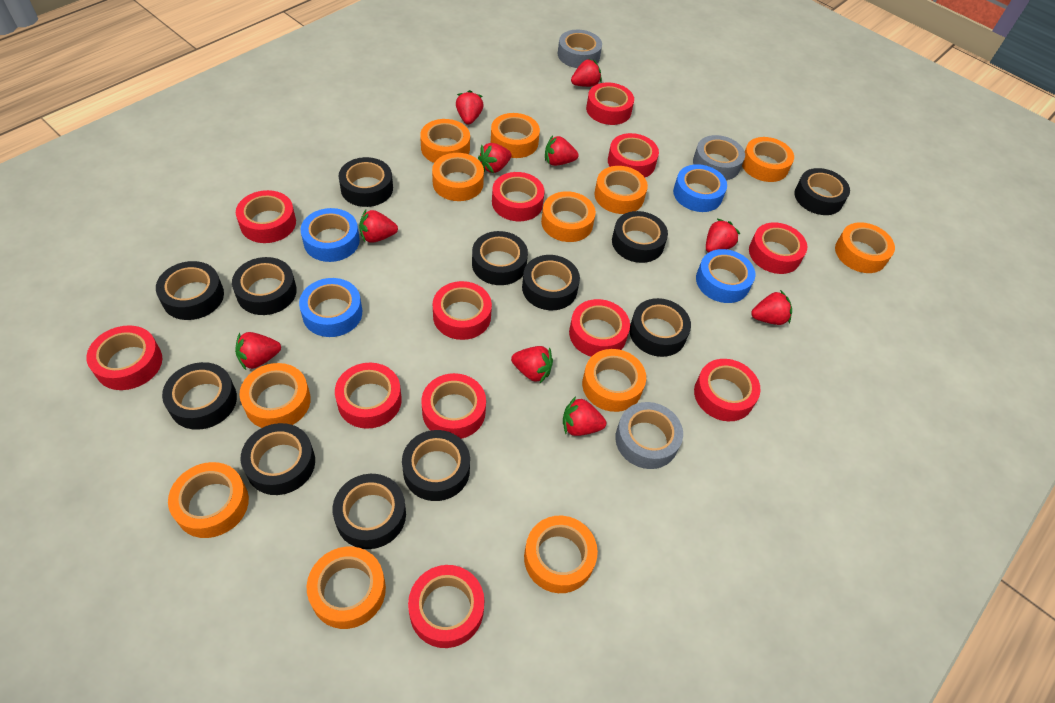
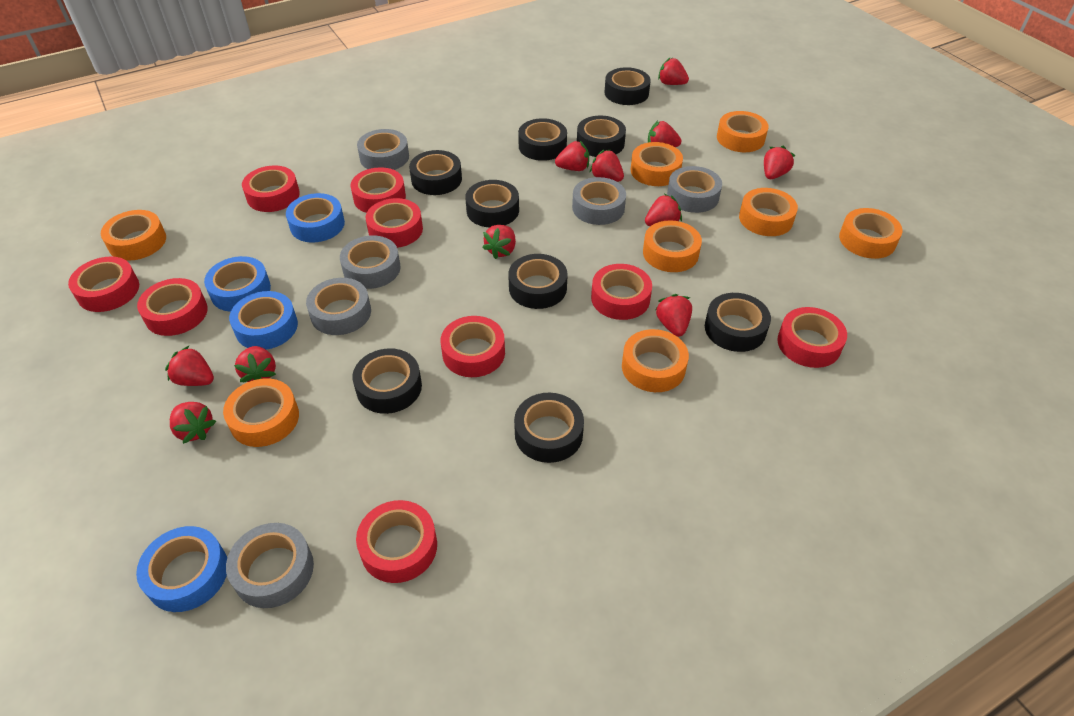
black tape: 12 -> 9
grey tape: 3 -> 6
orange tape: 12 -> 8
red strawberry: 10 -> 11
red tape: 12 -> 9

